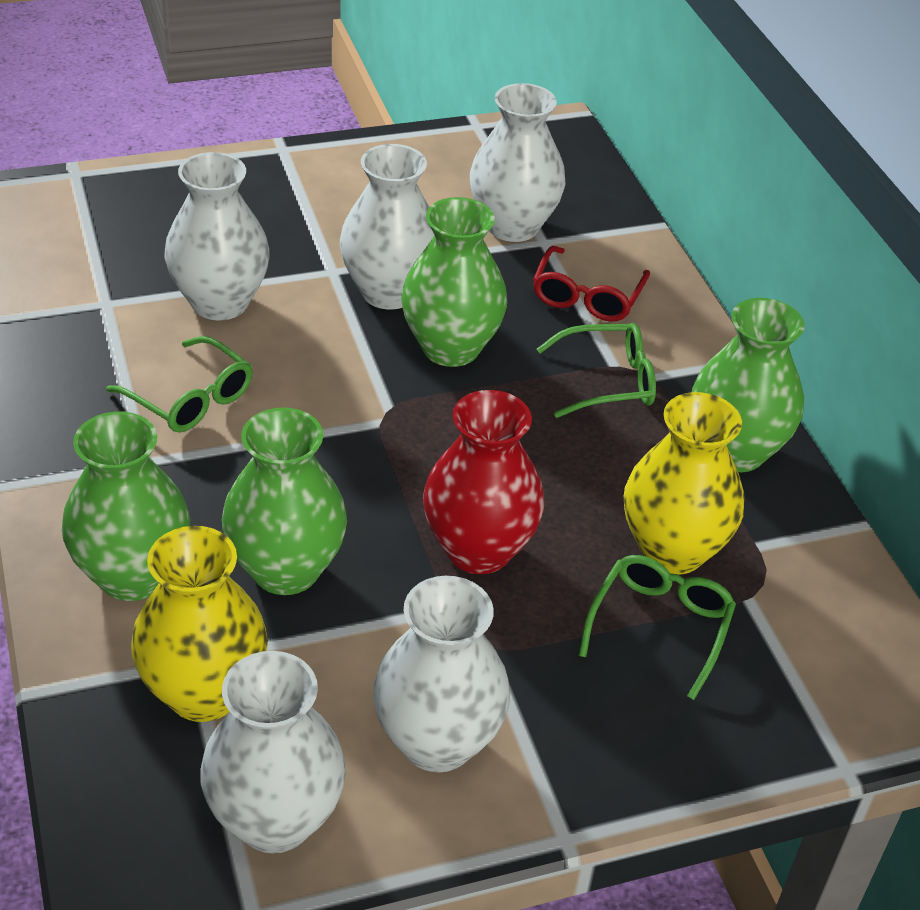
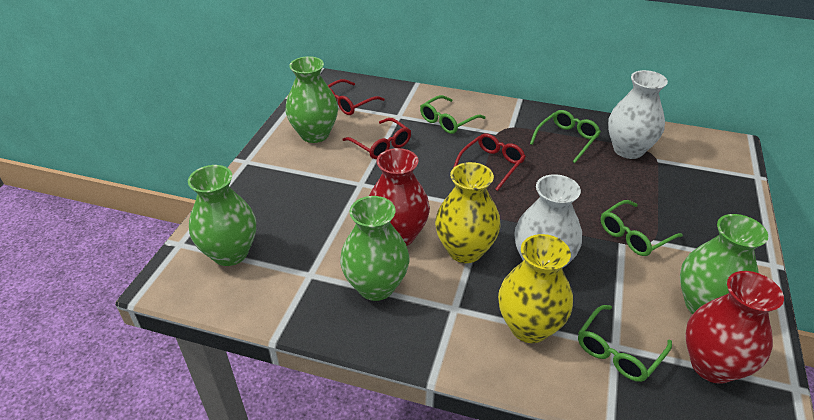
green glasses: 3 -> 4
red glasses: 1 -> 3
red vase: 1 -> 2
white vase: 5 -> 2

